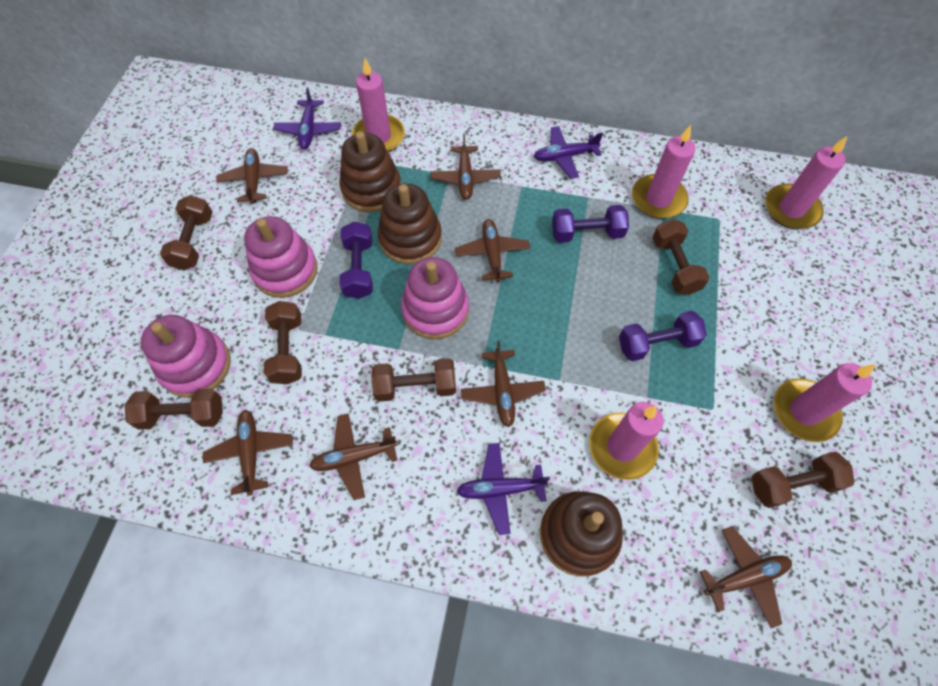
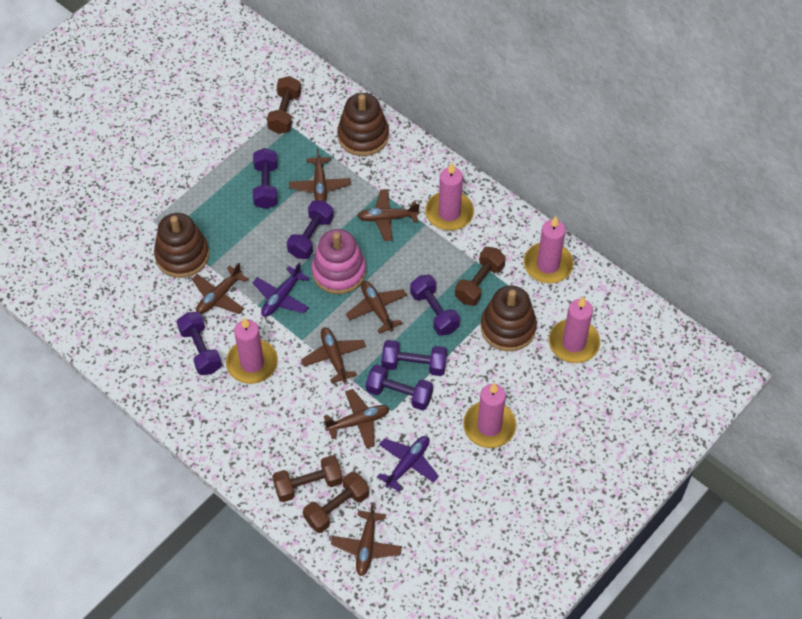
brown dumbbell: 6 -> 4
pink stacking toy: 3 -> 1
purple dumbbell: 3 -> 6
purple plane: 3 -> 2

